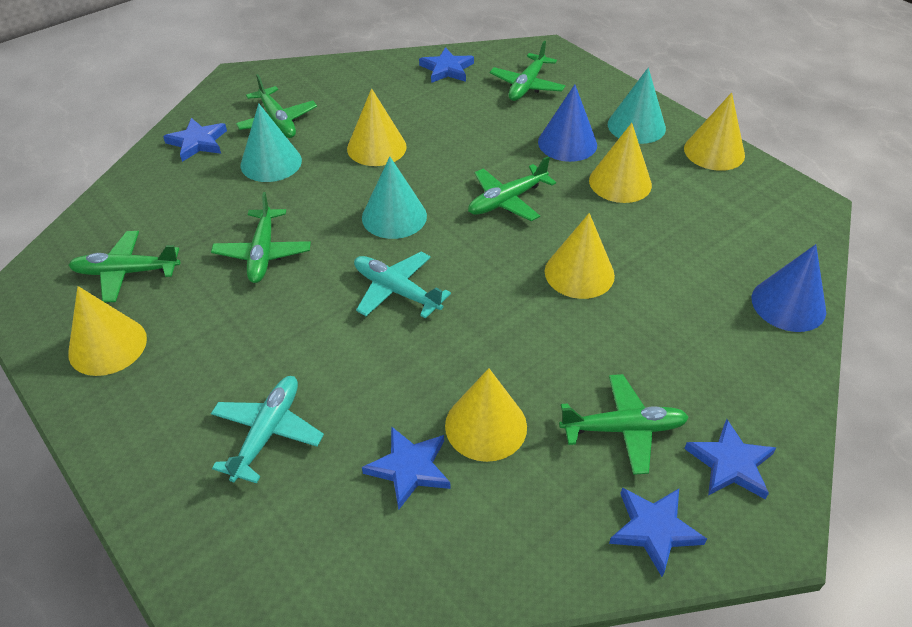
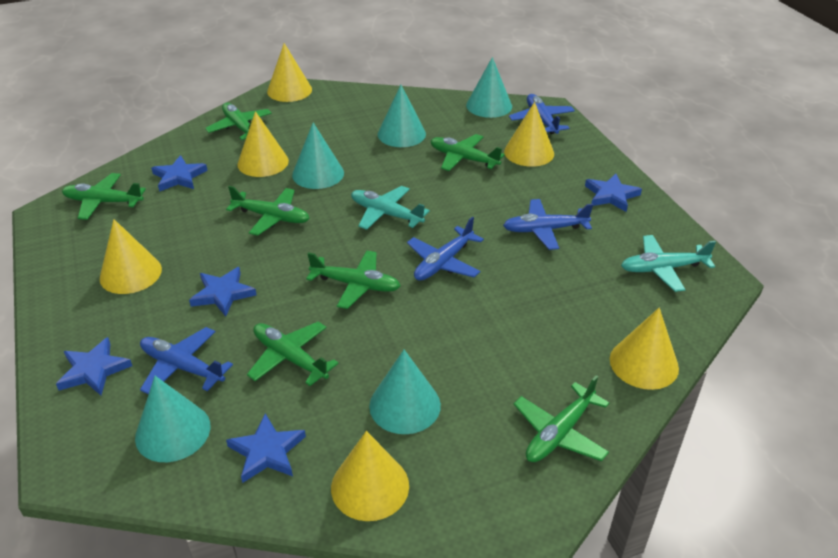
blue cone: 2 -> 0
blue plane: 0 -> 4
green plane: 6 -> 7
turquoise cone: 3 -> 5

